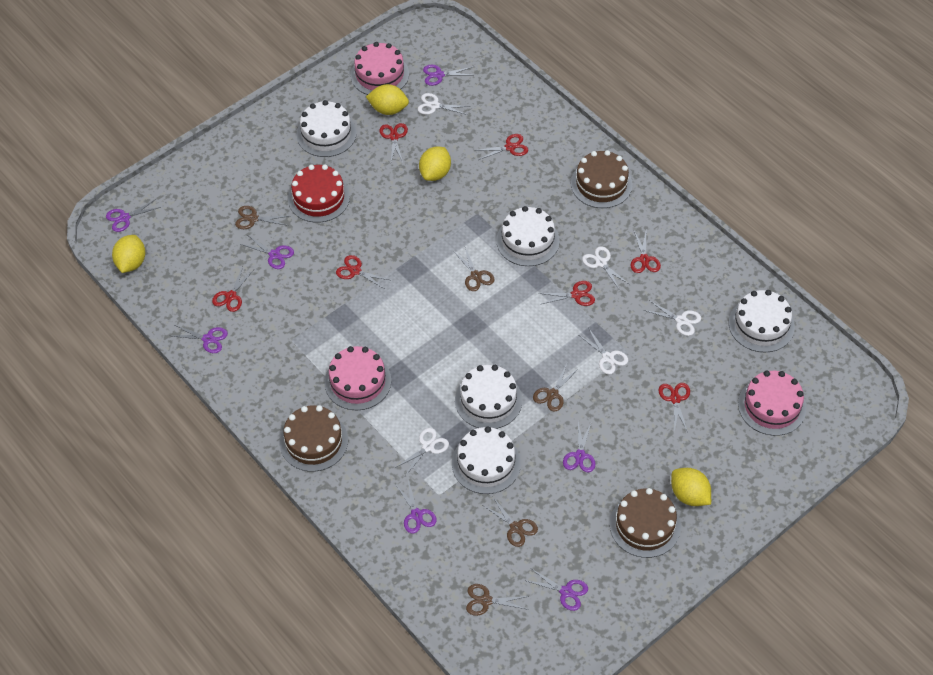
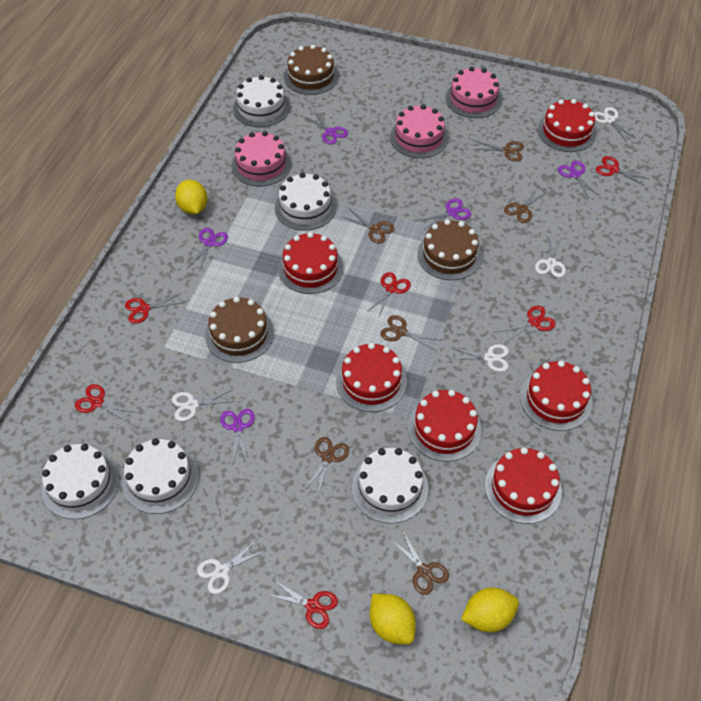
brown scissors: 5 -> 6
purple scissors: 7 -> 5
red cake: 1 -> 6
red scissors: 7 -> 6
yellow lemon: 4 -> 3

